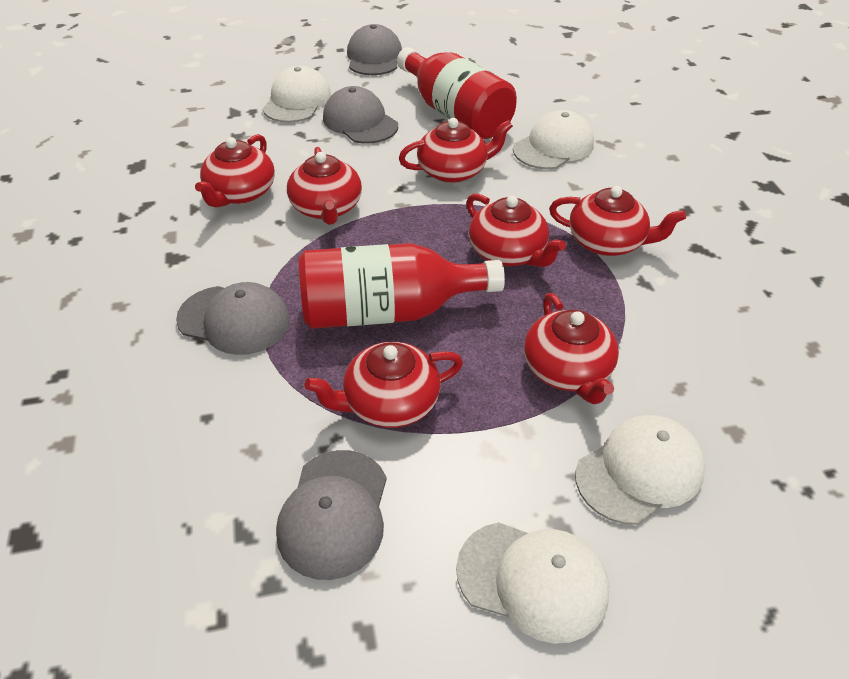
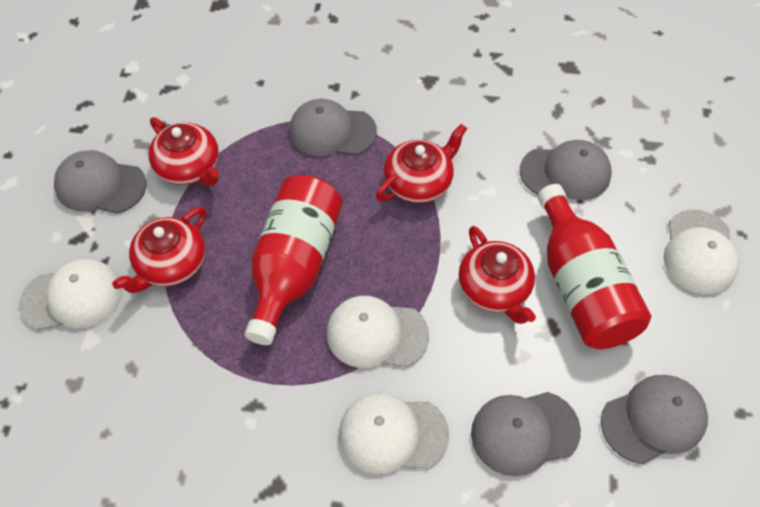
grey cap: 4 -> 5
red teapot: 7 -> 4

